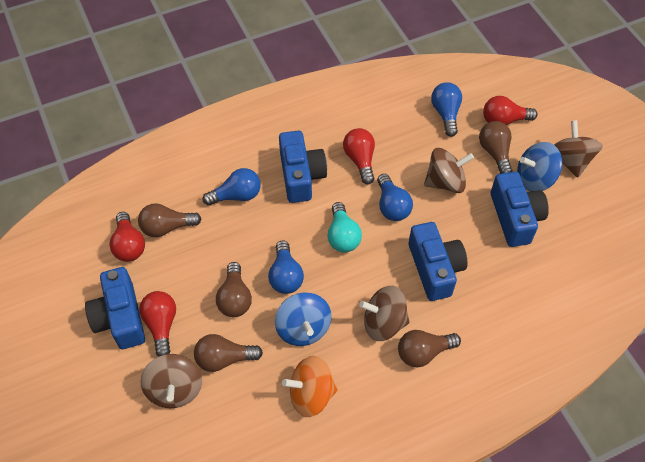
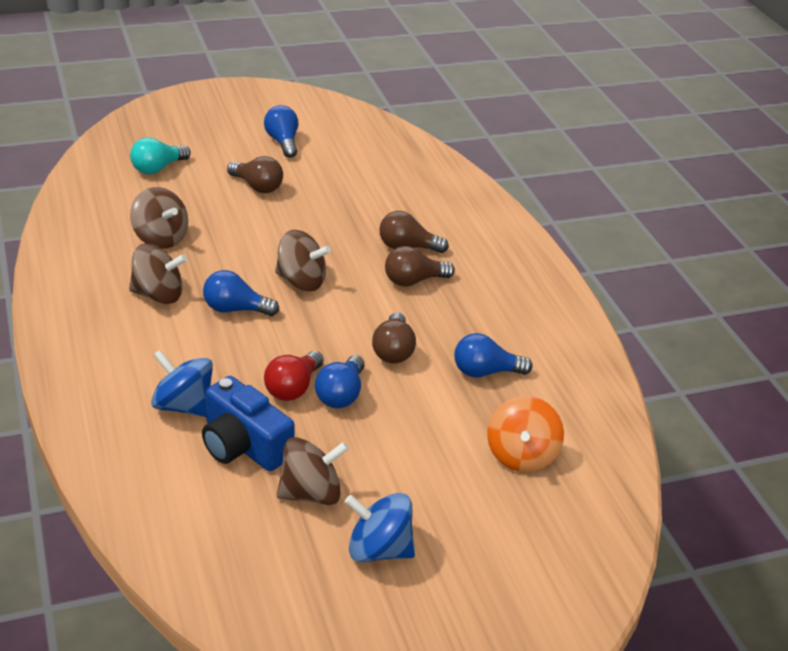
blue camera: 4 -> 1
brown light bulb: 5 -> 4
red light bulb: 4 -> 1

